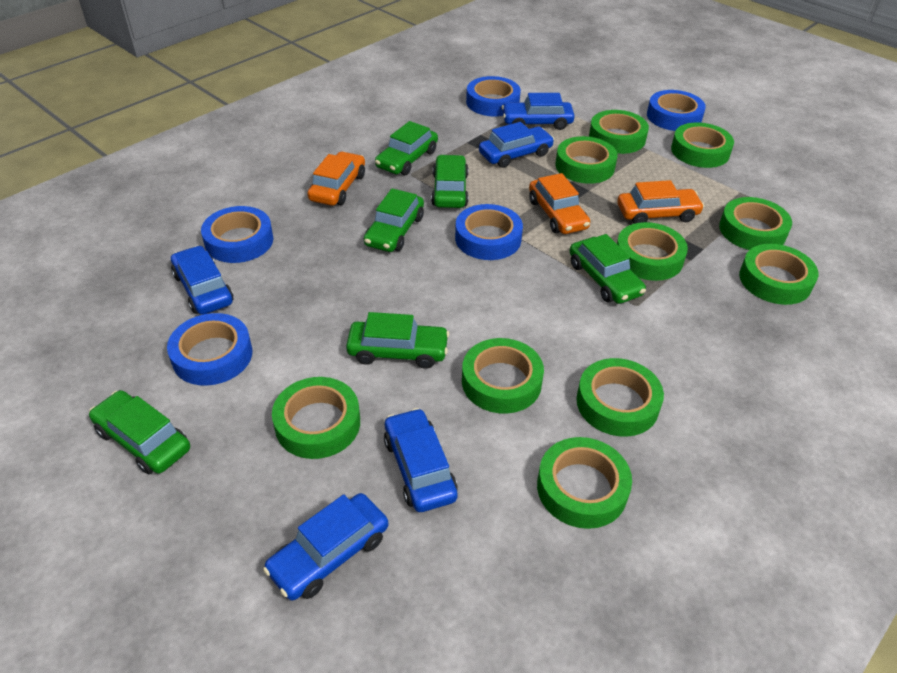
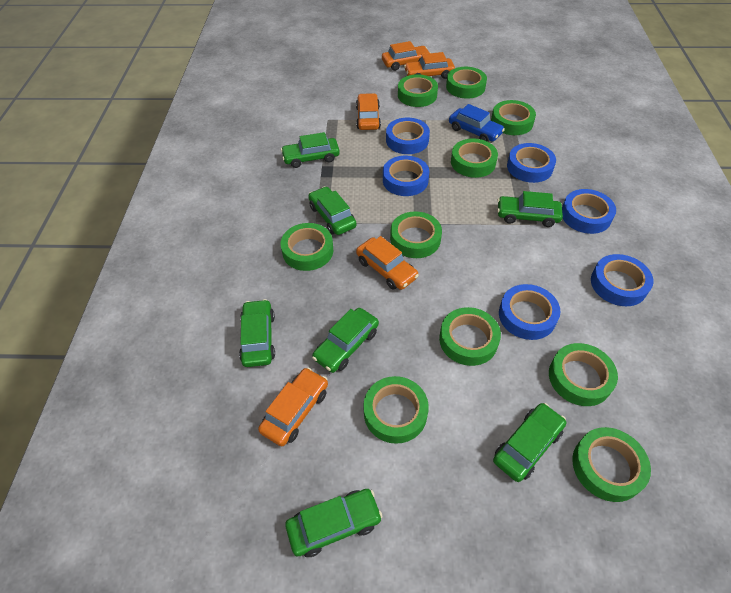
blue car: 5 -> 1
blue tape: 5 -> 6
green car: 6 -> 7
orange car: 3 -> 5

